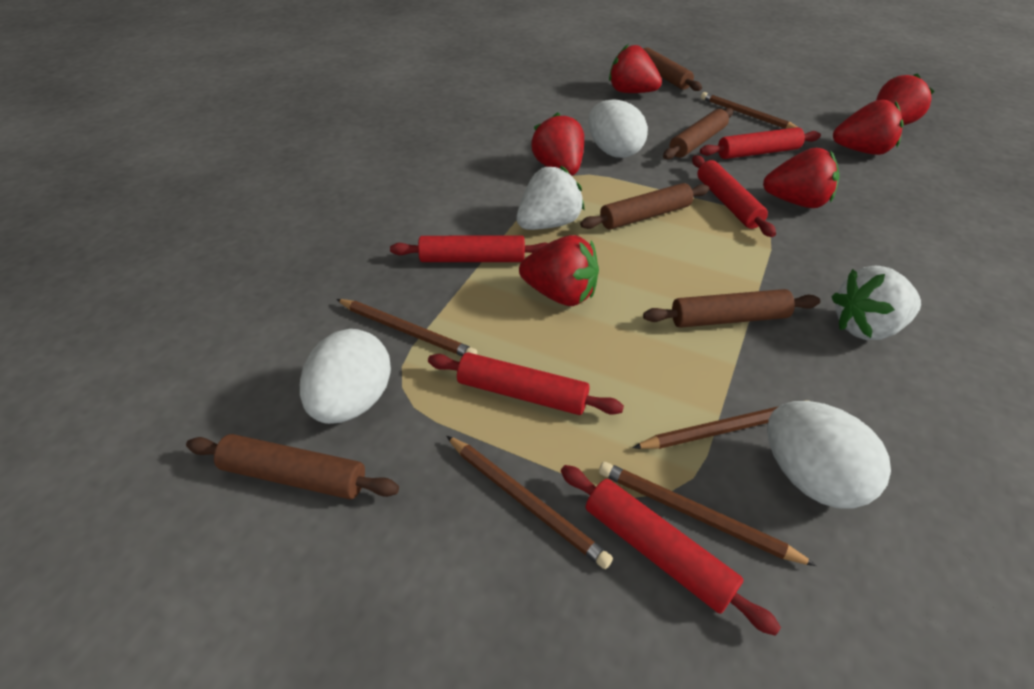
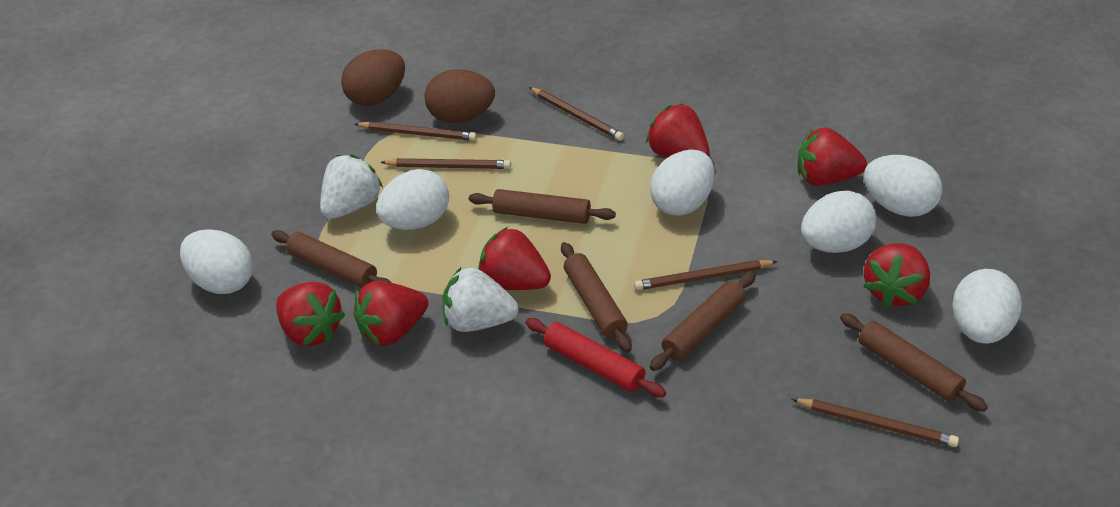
brown egg: 0 -> 2
red rolling pin: 5 -> 1
white egg: 3 -> 6

